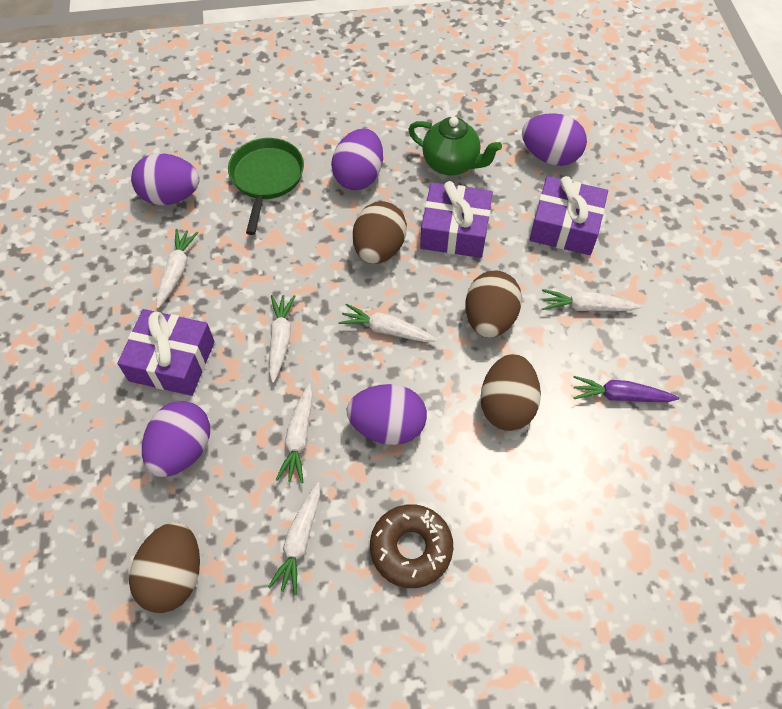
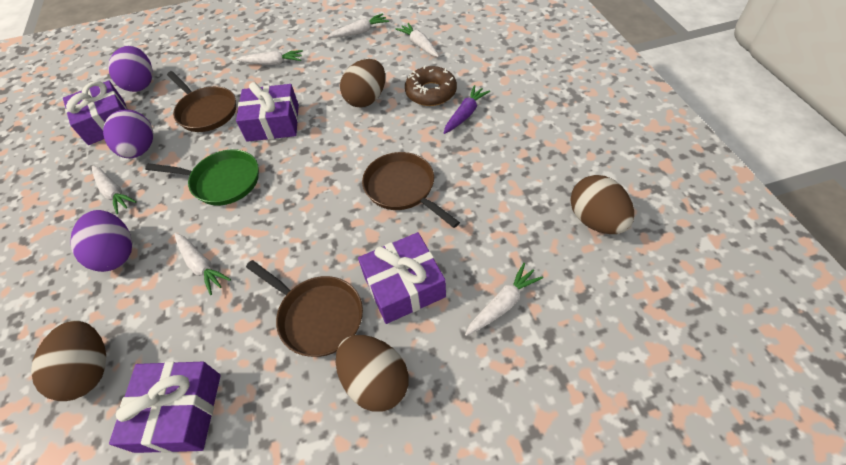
brown pan: 0 -> 3
green teapot: 1 -> 0
purple egg: 5 -> 3
purple gift: 3 -> 4

